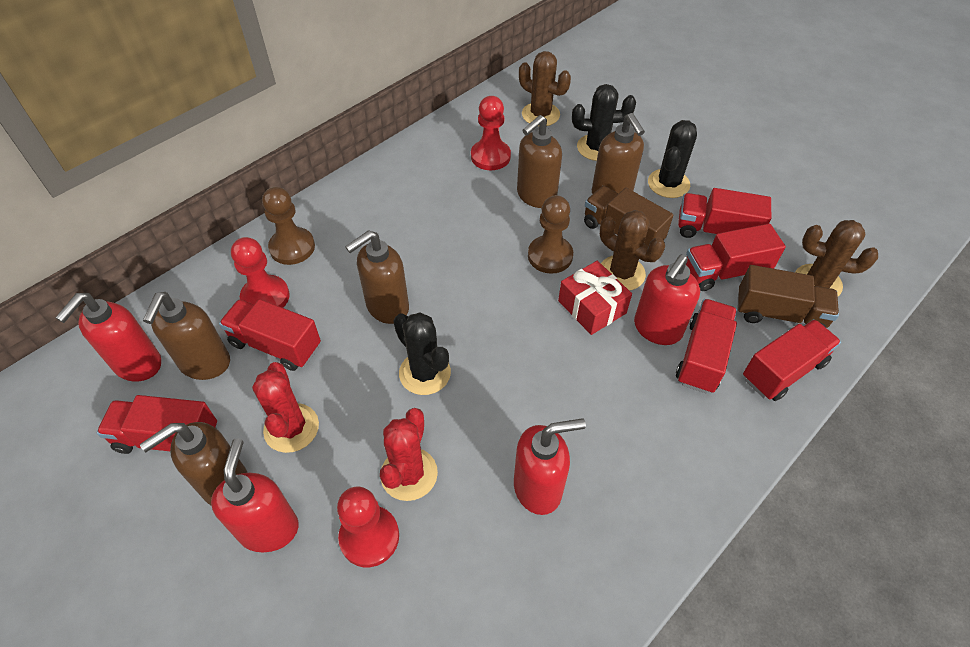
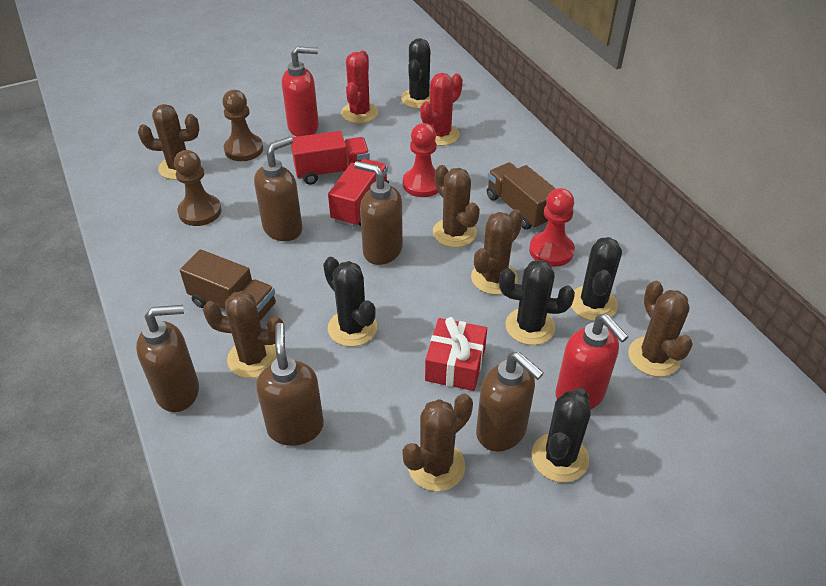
black cactus: 3 -> 5
brown cactus: 3 -> 6
red pawn: 3 -> 2
red soap dispenser: 4 -> 2
red truck: 6 -> 2

